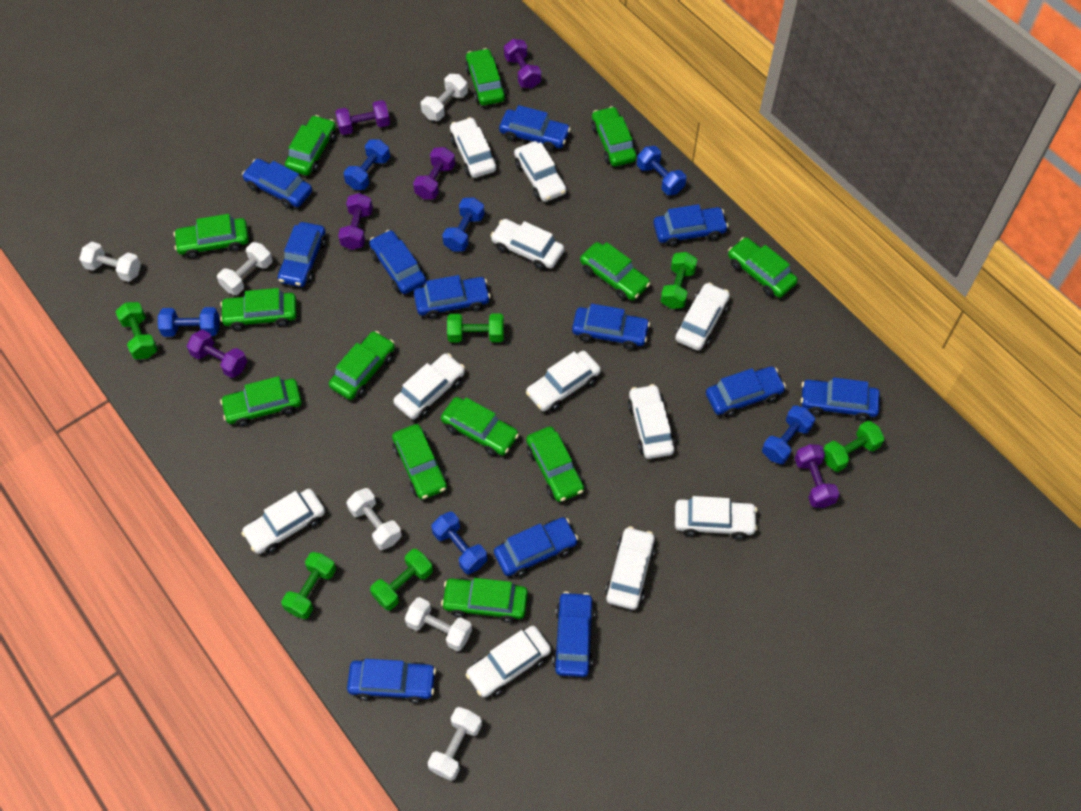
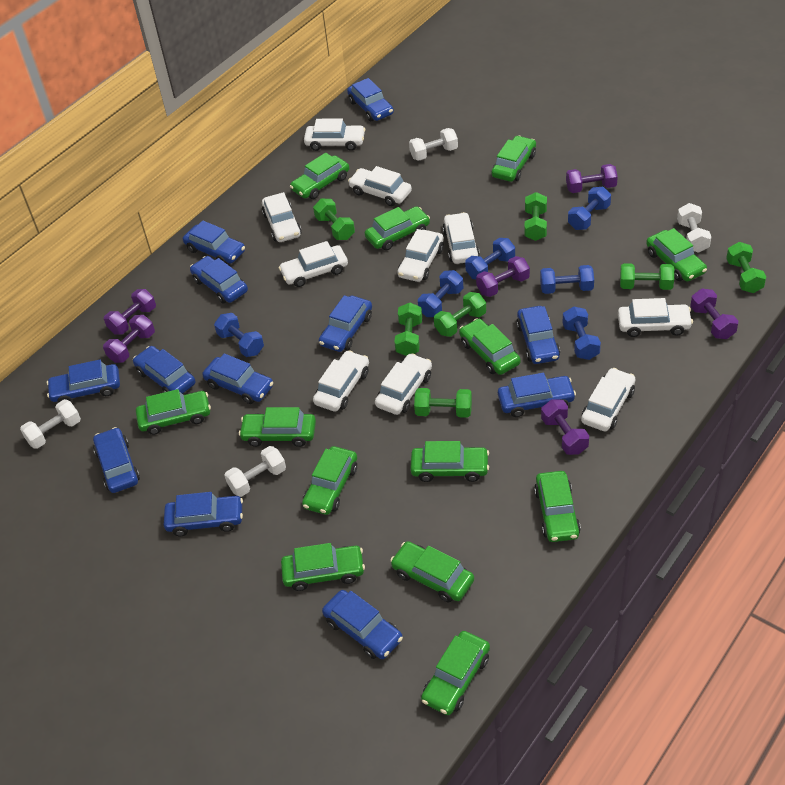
green dumbbell: 6 -> 7
white car: 11 -> 10
white dumbbell: 6 -> 4

